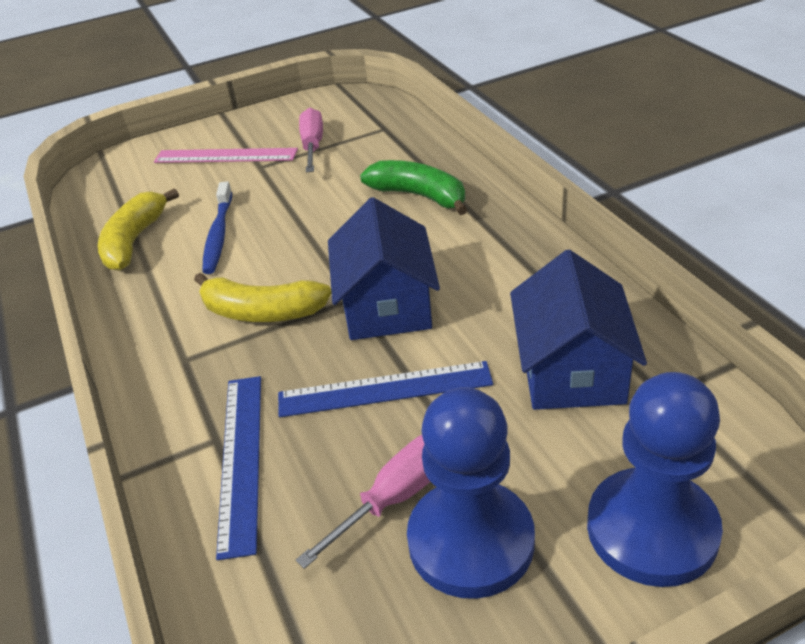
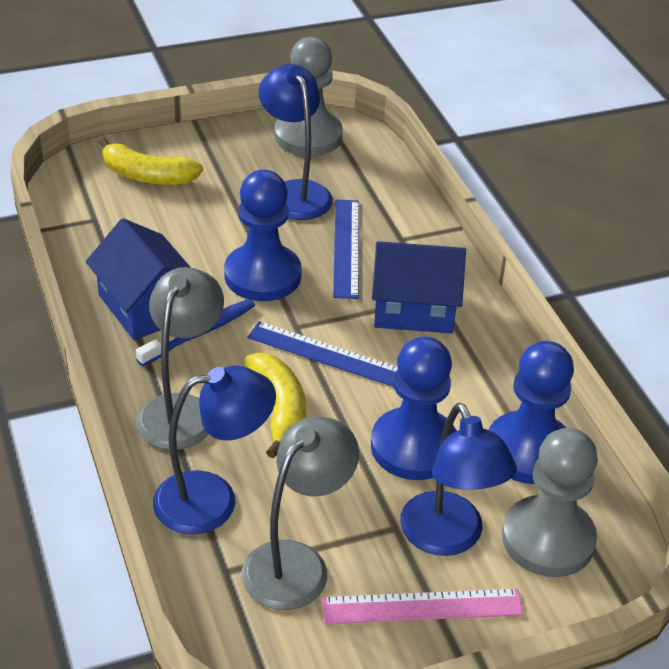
blue lamp: 0 -> 3
blue pawn: 2 -> 3
green banana: 1 -> 0
grey lamp: 0 -> 2
grey pawn: 0 -> 2
pink screwdriver: 2 -> 0

